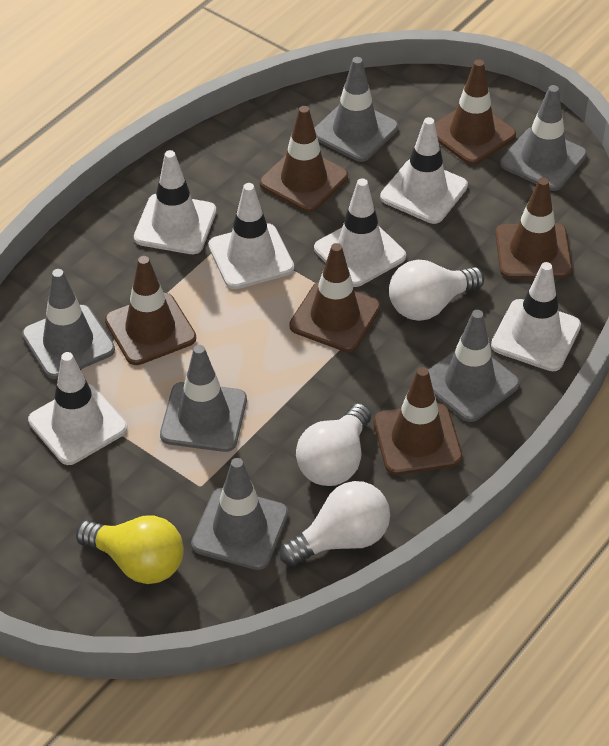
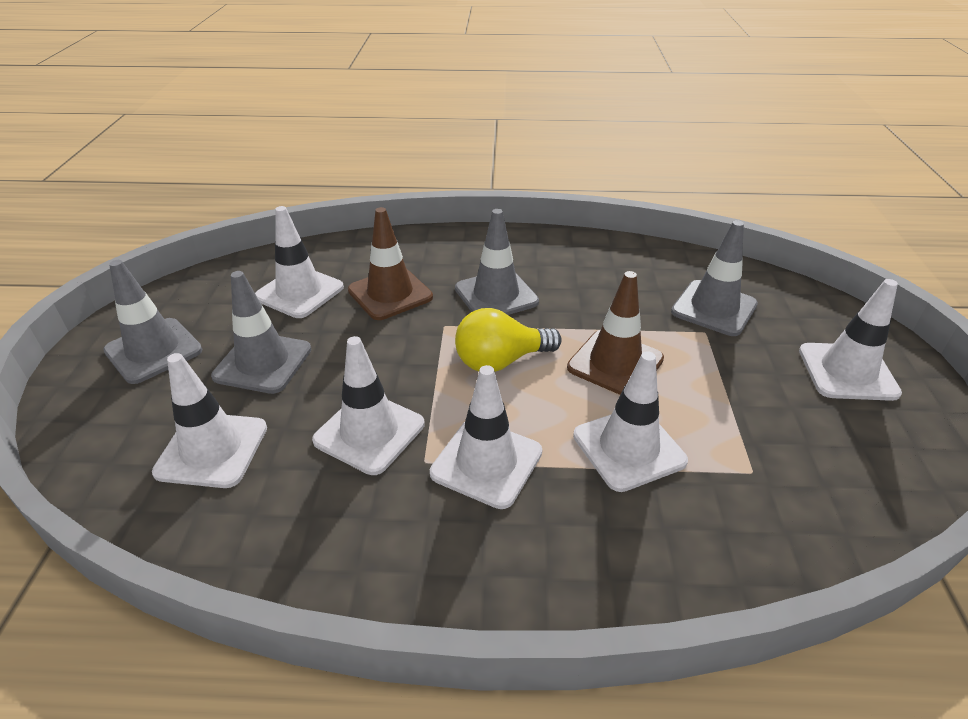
brown traffic cone: 6 -> 2
grey traffic cone: 6 -> 4
white light bulb: 3 -> 0

